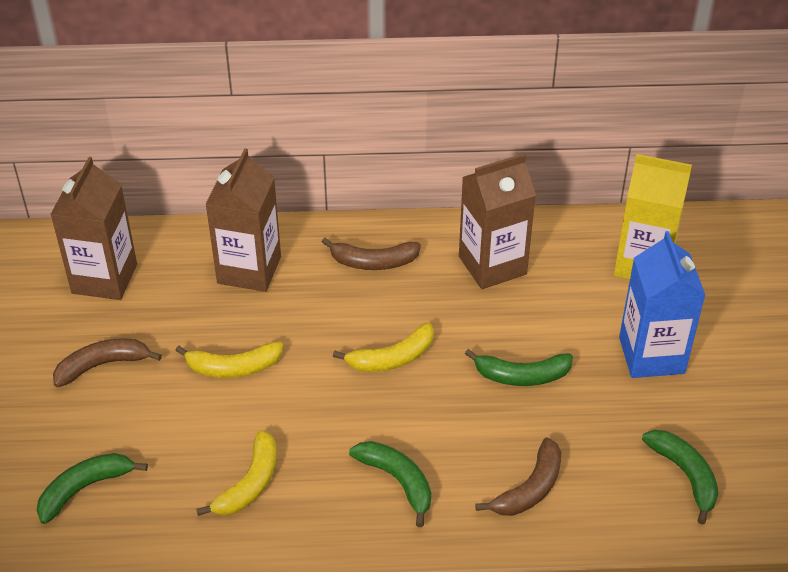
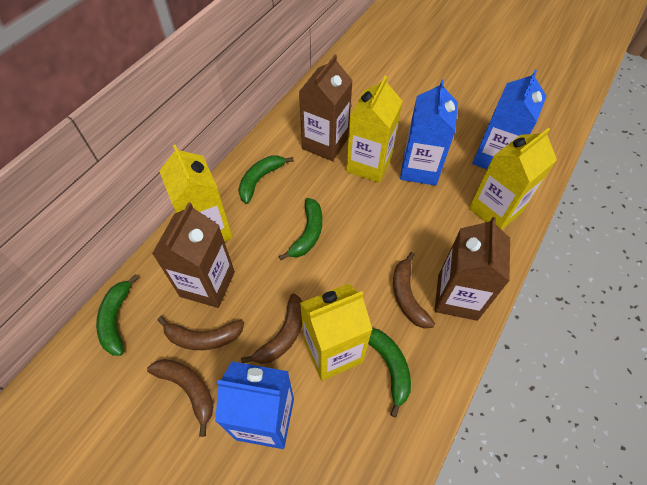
blue carton: 1 -> 3
brown banana: 3 -> 4
yellow banana: 3 -> 0
yellow carton: 1 -> 4

